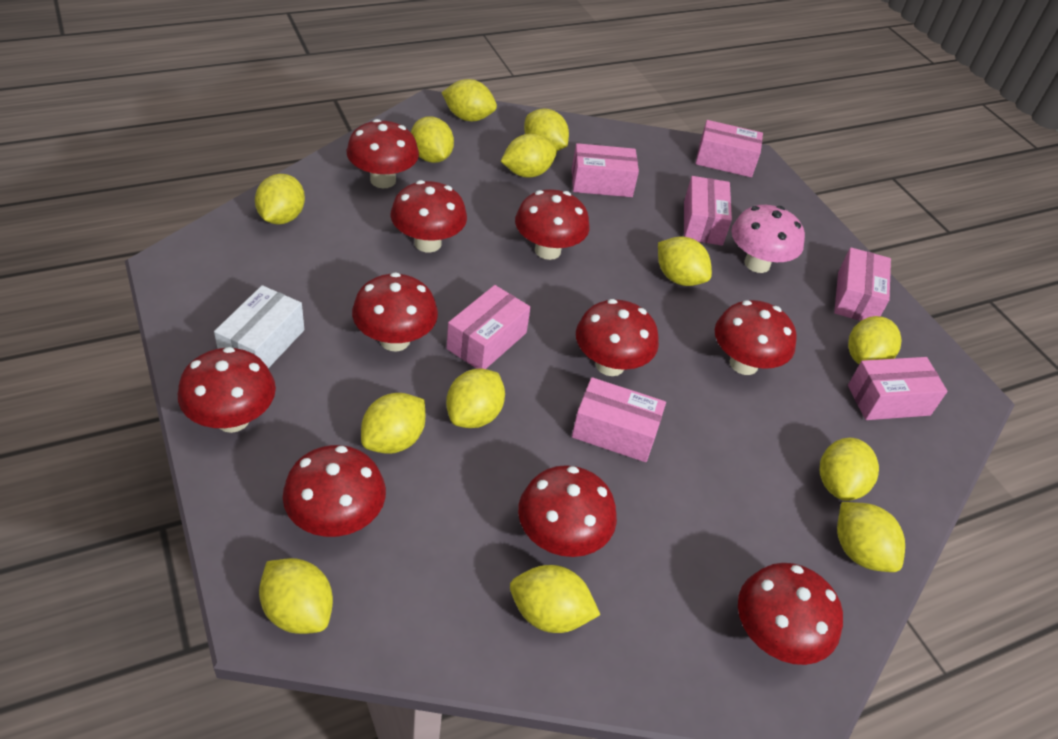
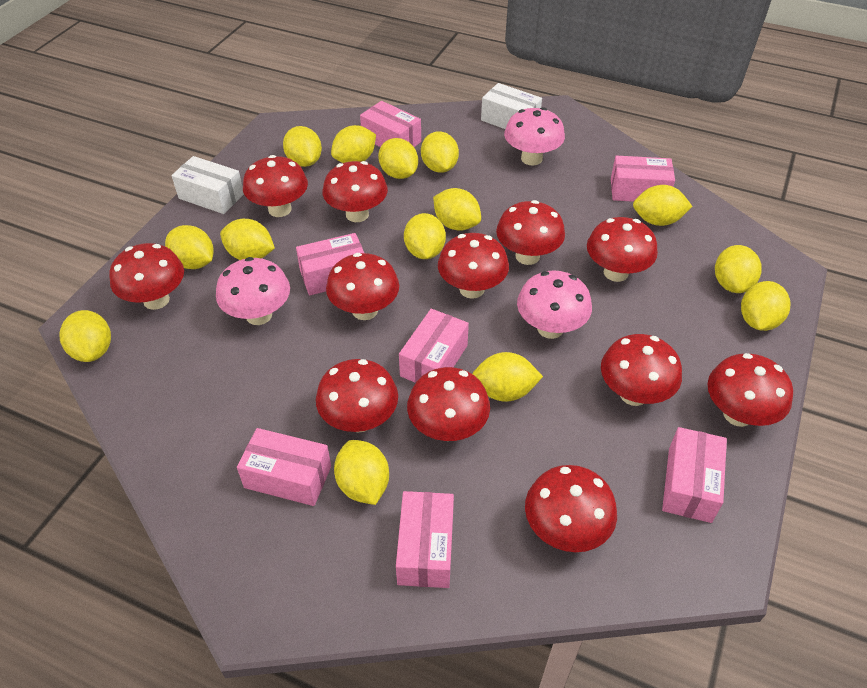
pink mushroom: 1 -> 3
red mushroom: 10 -> 12
white box: 1 -> 2
yellow lemon: 13 -> 14

